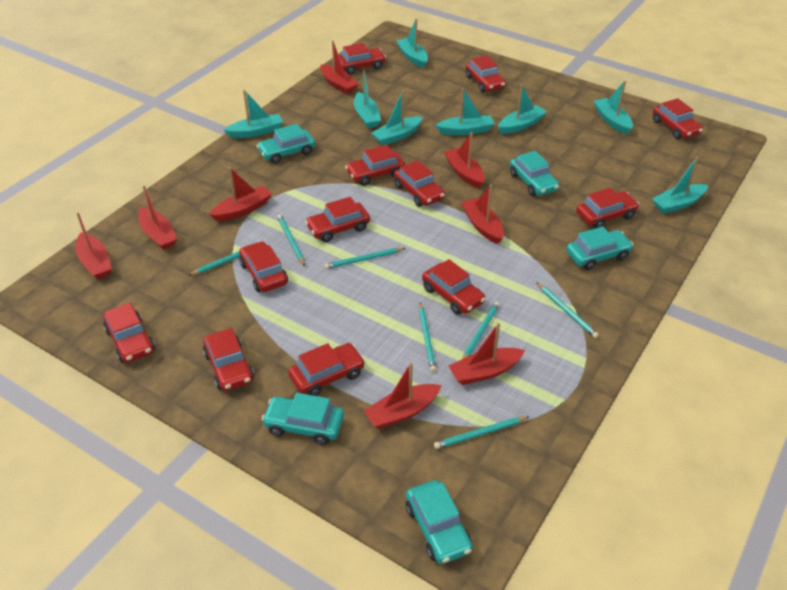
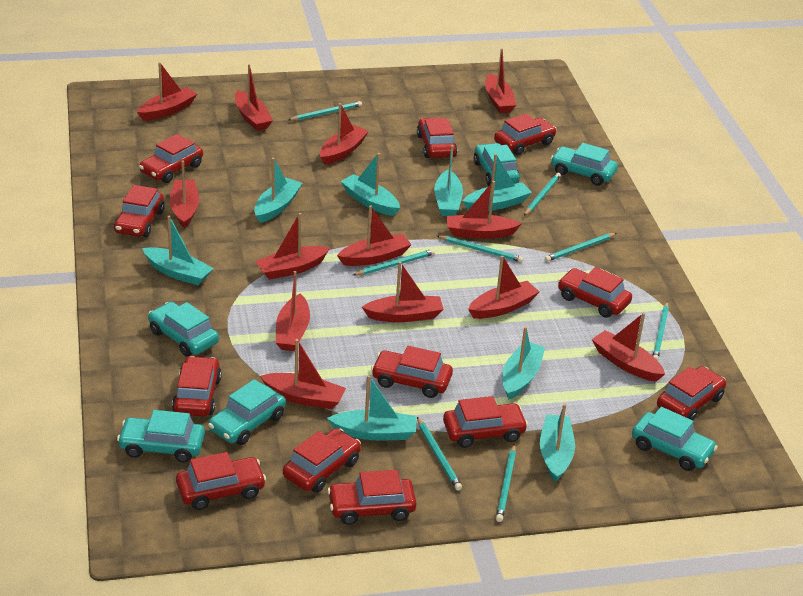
red boat: 8 -> 13
turquoise car: 5 -> 6
turquoise pencil: 7 -> 8

